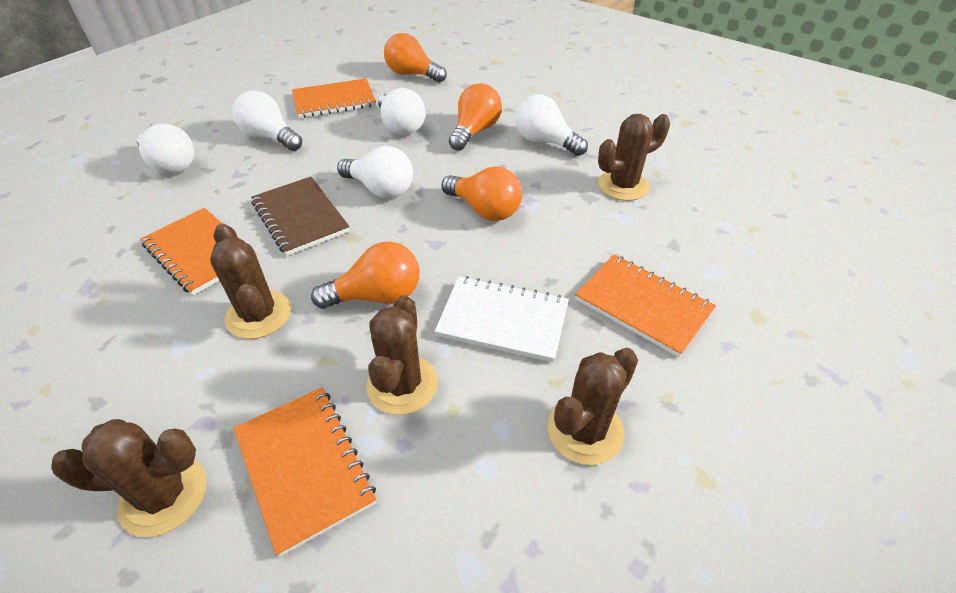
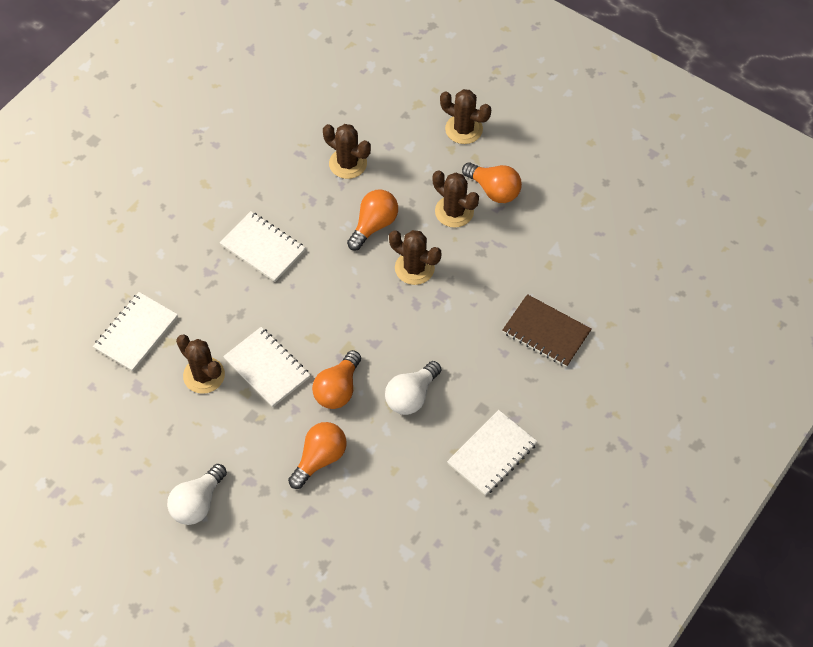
orange notebook: 4 -> 0
white light bulb: 5 -> 2
white notebook: 1 -> 4

